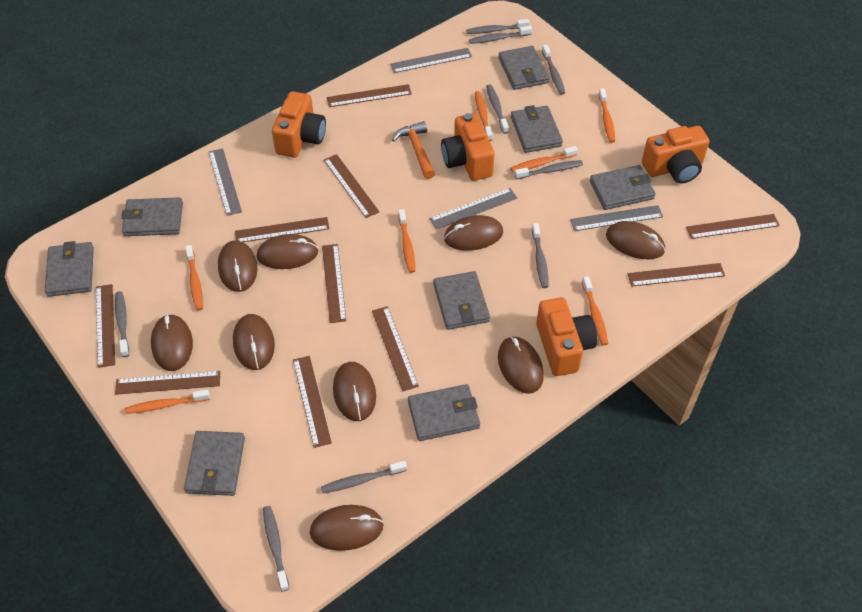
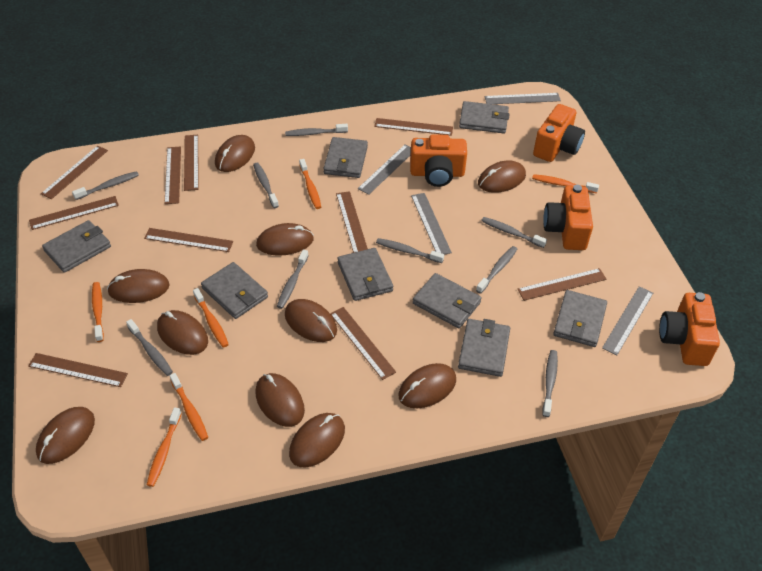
brown mouse: 9 -> 10
orange hammer: 1 -> 0
orange toothbrush: 7 -> 6

